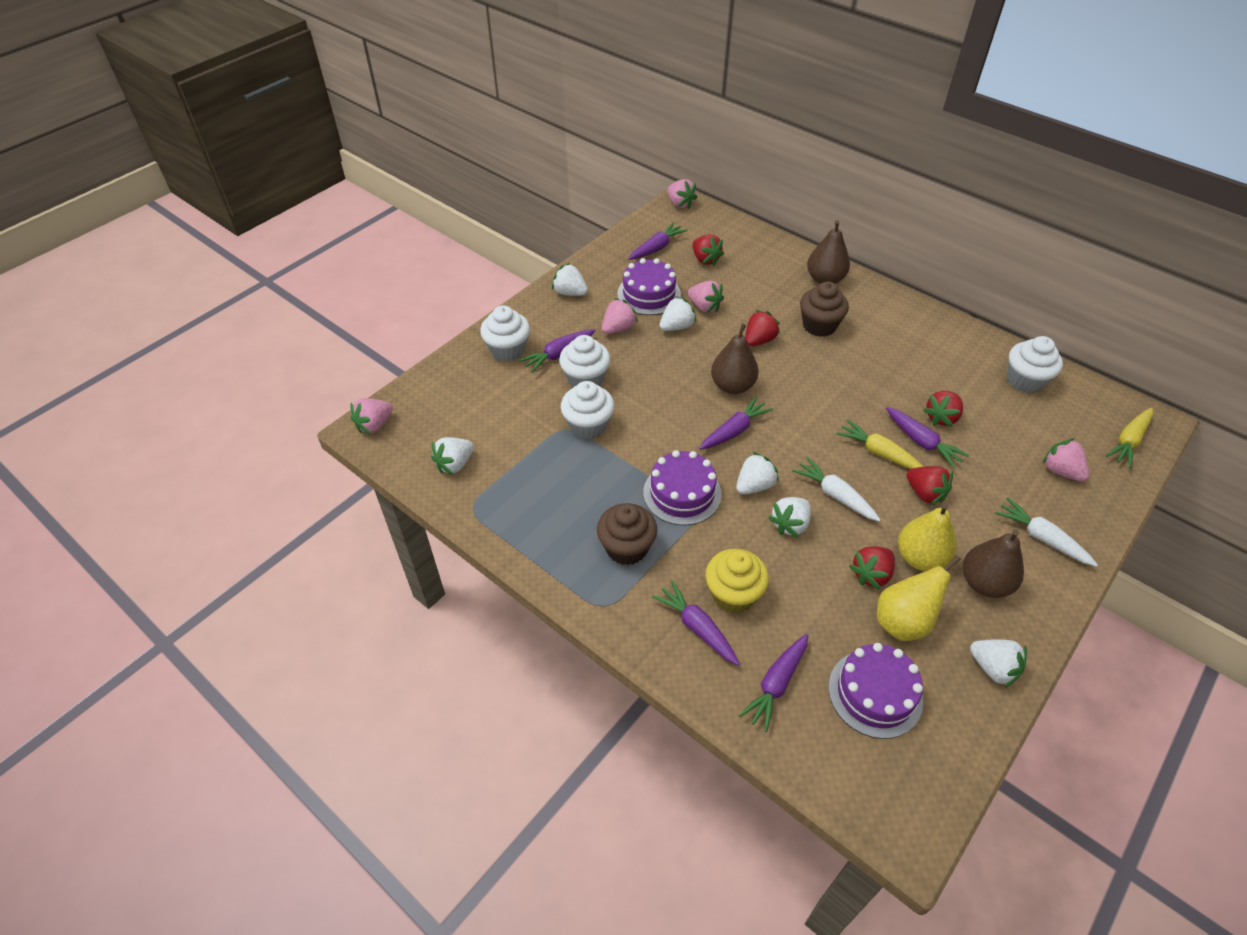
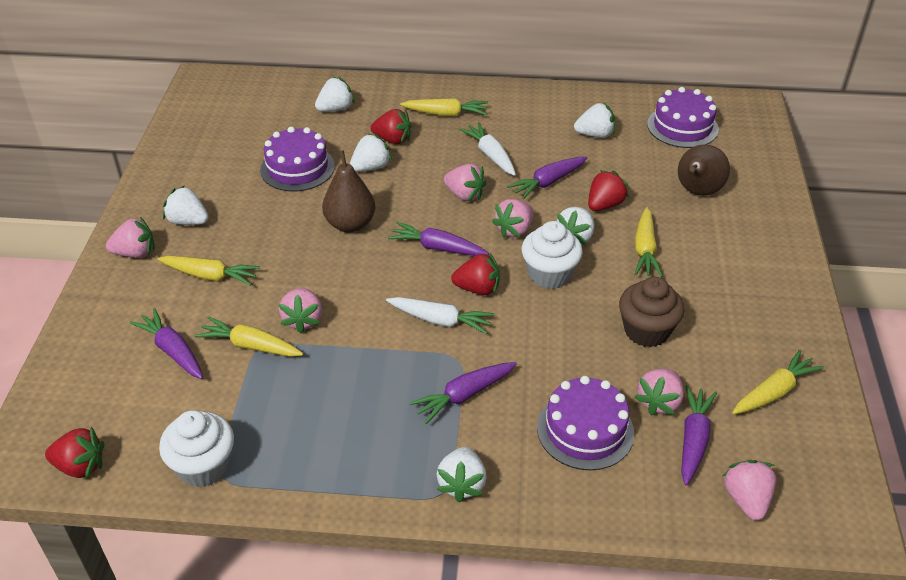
brown cupcake: 2 -> 1
brown pear: 3 -> 2
pink strawberry: 5 -> 6
purple carrot: 6 -> 5
red strawberry: 5 -> 4
white cupcake: 4 -> 2
yellow carrot: 2 -> 5
yellow cupcake: 1 -> 0
yellow pear: 2 -> 0

